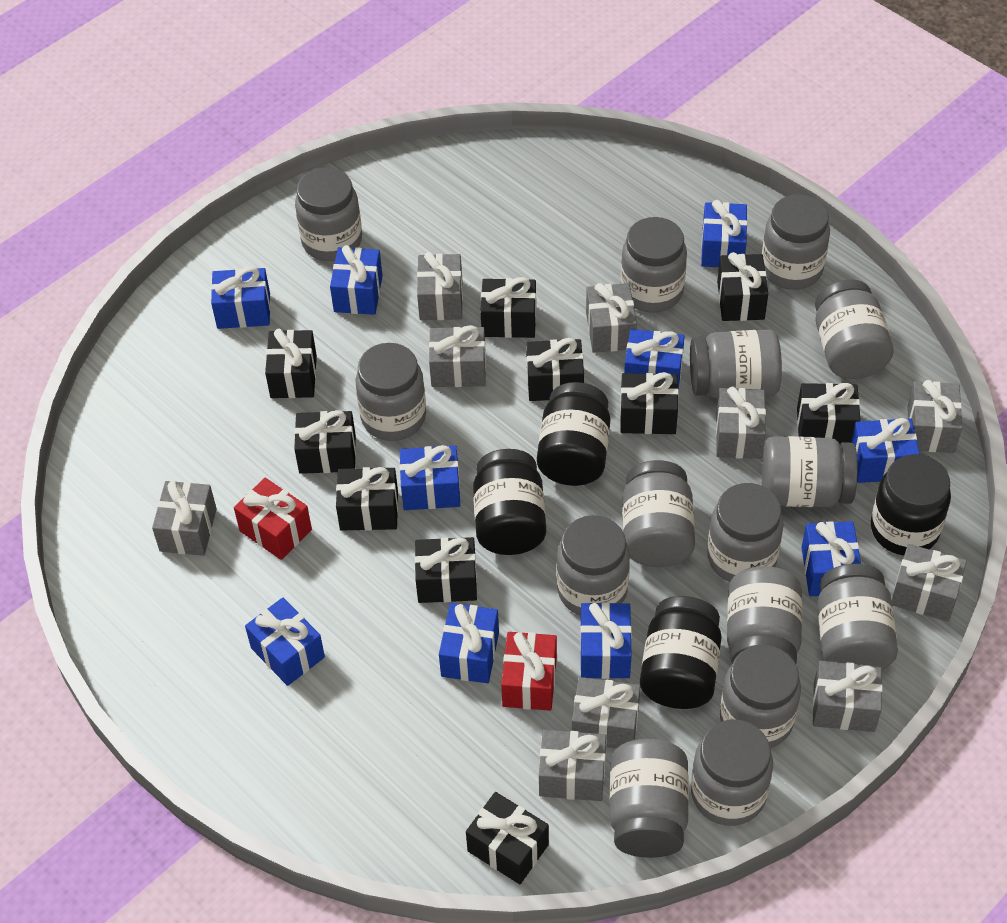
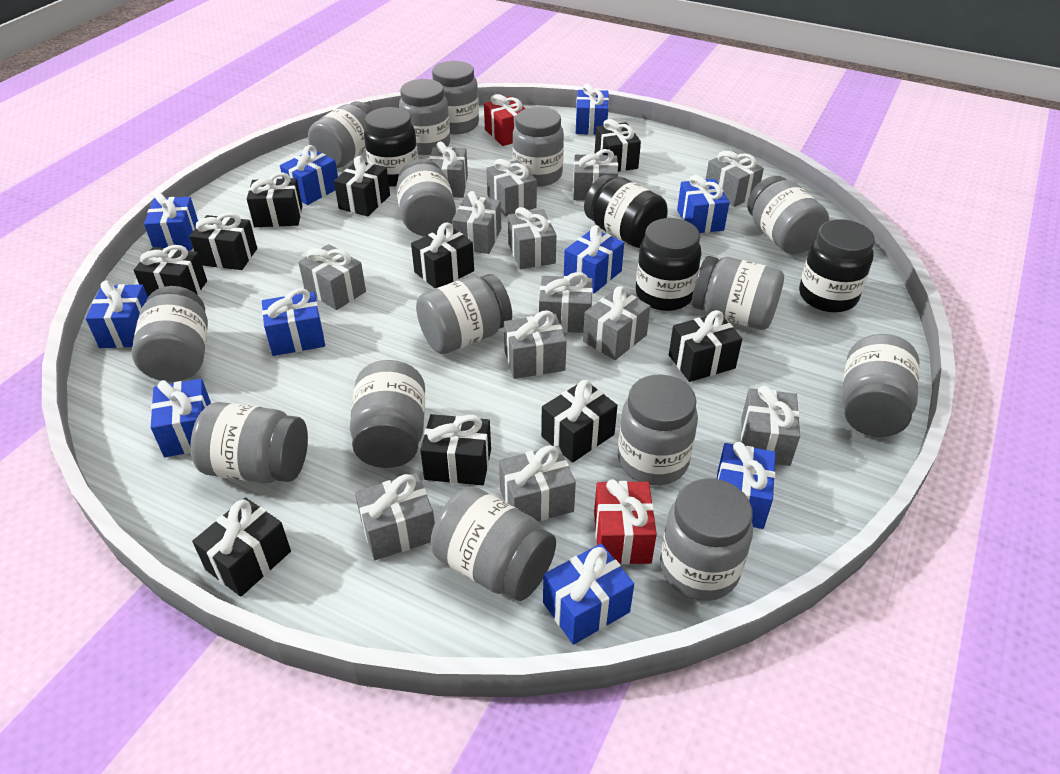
grey gift: 10 -> 13

